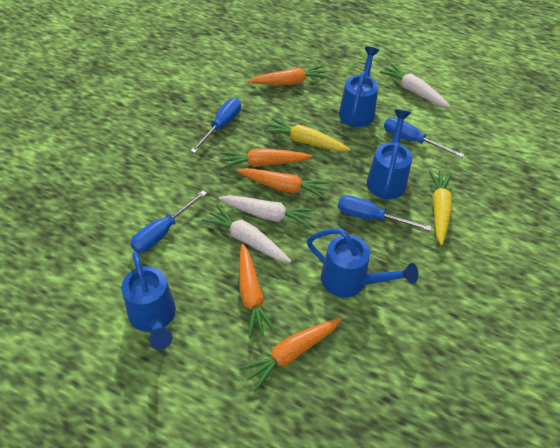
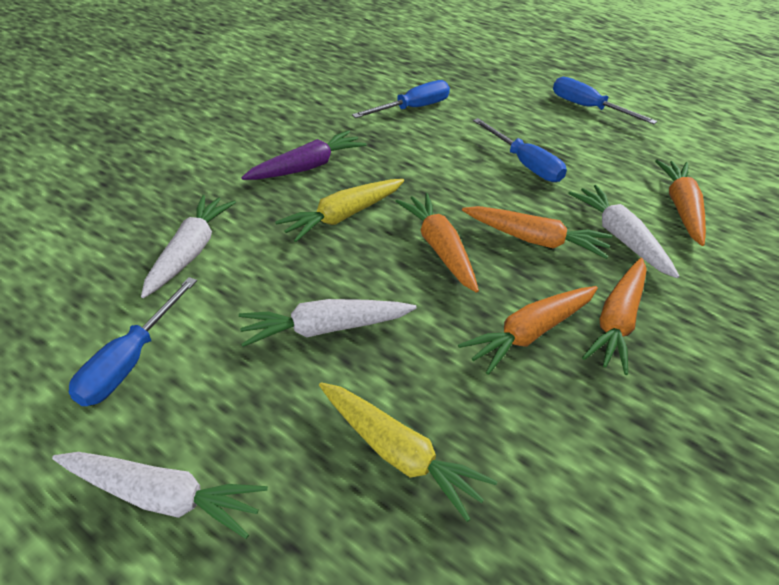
blue watering can: 4 -> 0
purple carrot: 0 -> 1
white carrot: 3 -> 4

